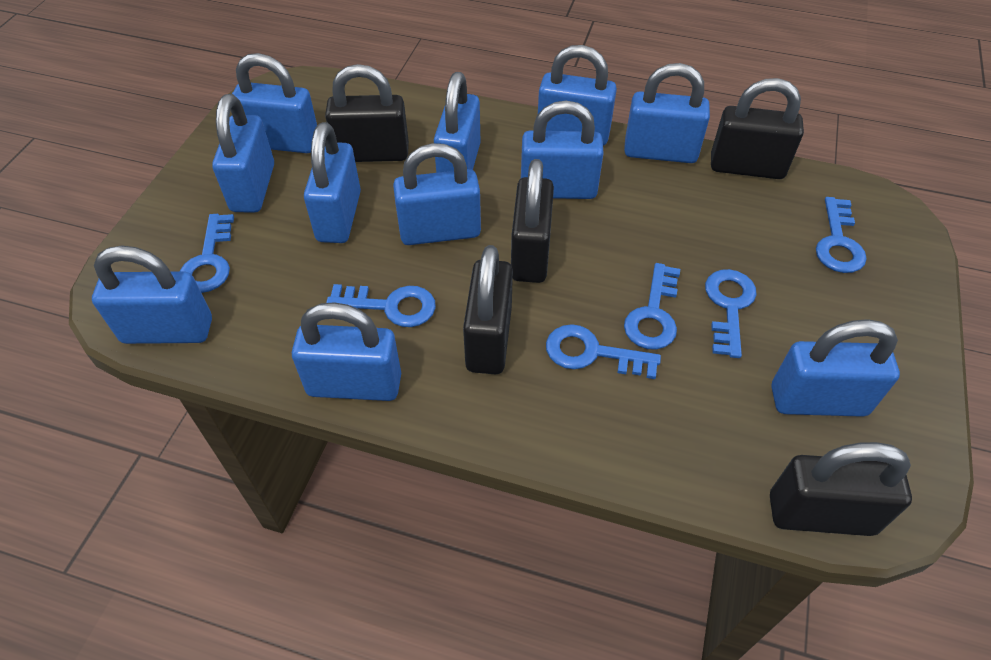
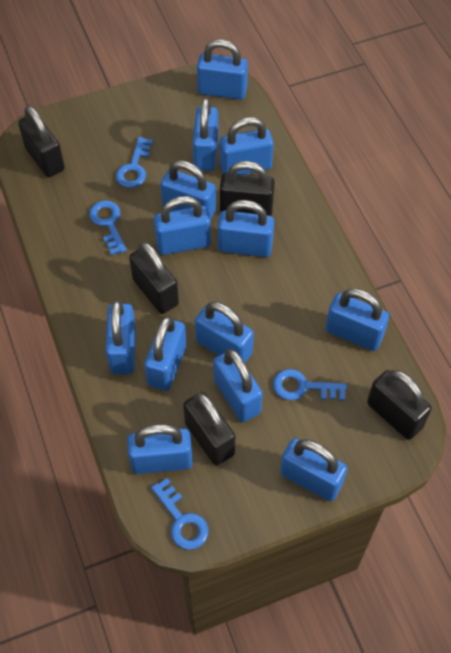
blue key: 6 -> 4
blue padlock: 11 -> 13

